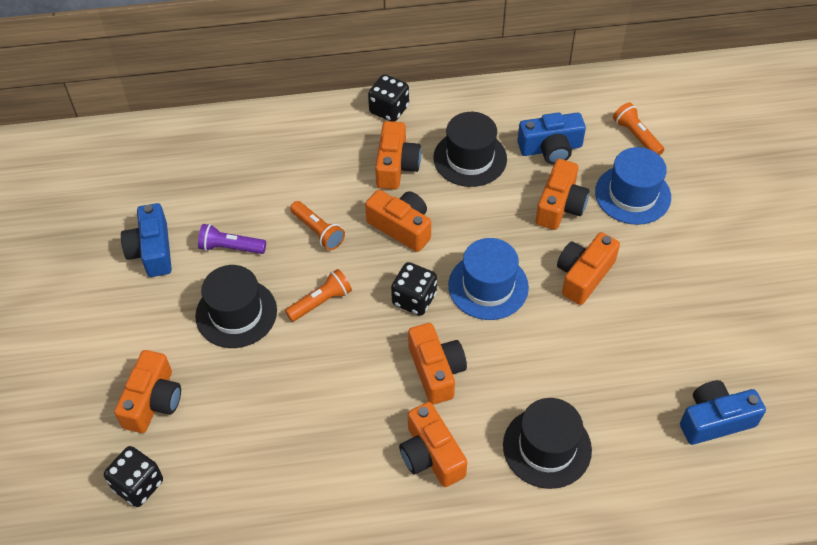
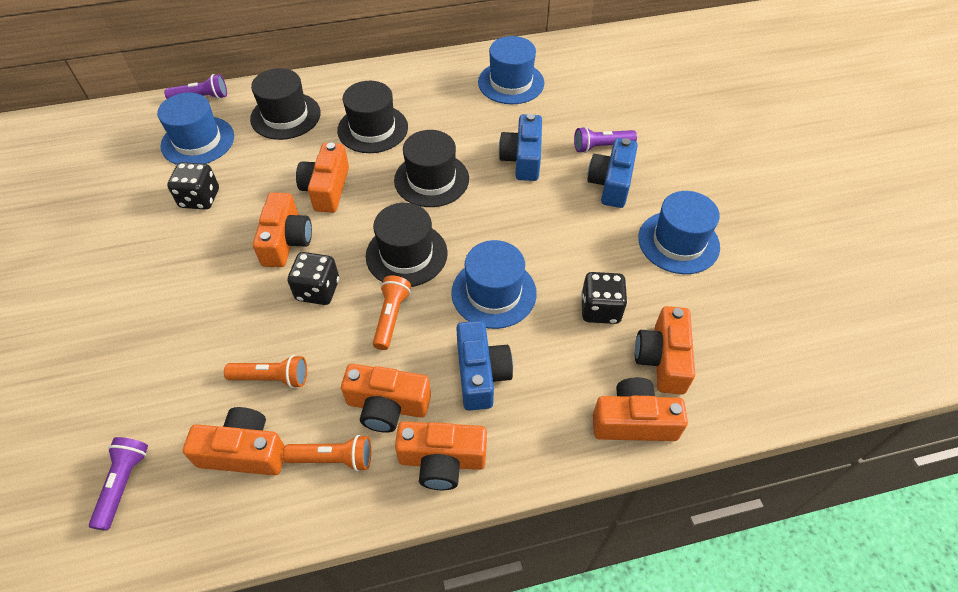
black hat: 3 -> 4
blue hat: 2 -> 4
purple flashlight: 1 -> 3

